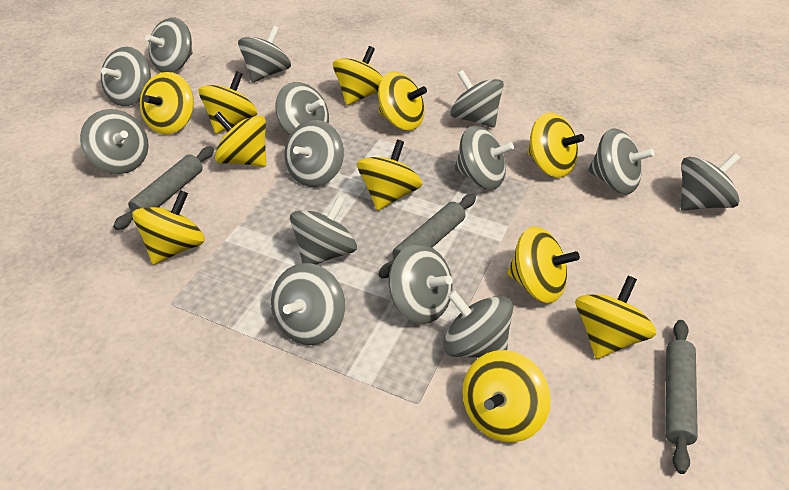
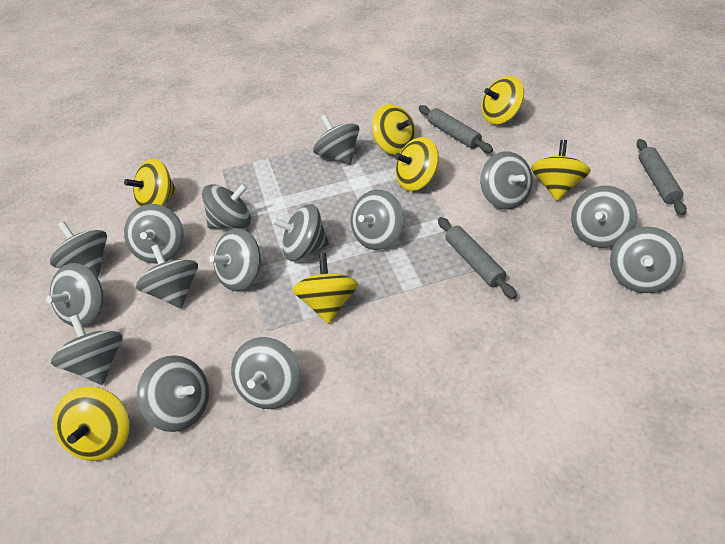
grey spinning top: 14 -> 15
yellow spinning top: 11 -> 7

